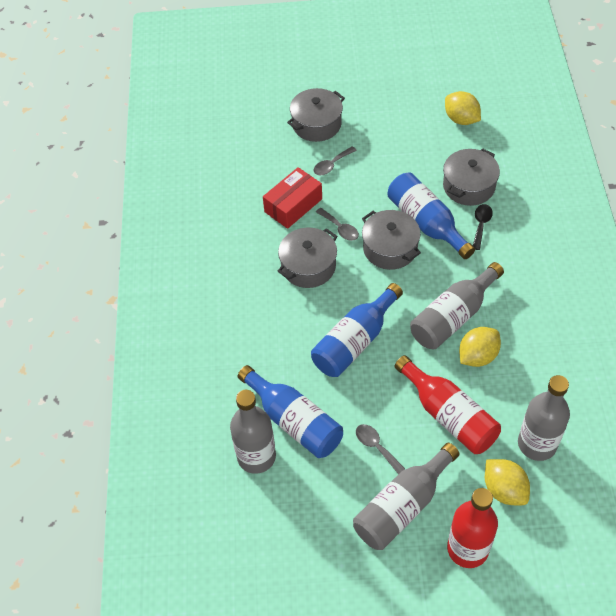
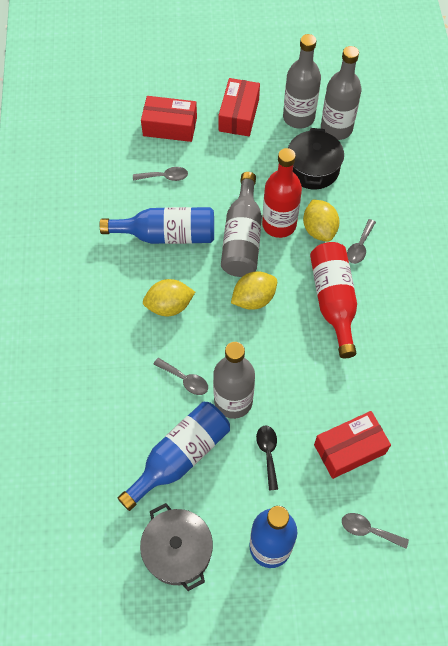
black pot: 0 -> 1
grey pot: 4 -> 1
grey spoon: 3 -> 4
red box: 1 -> 3

